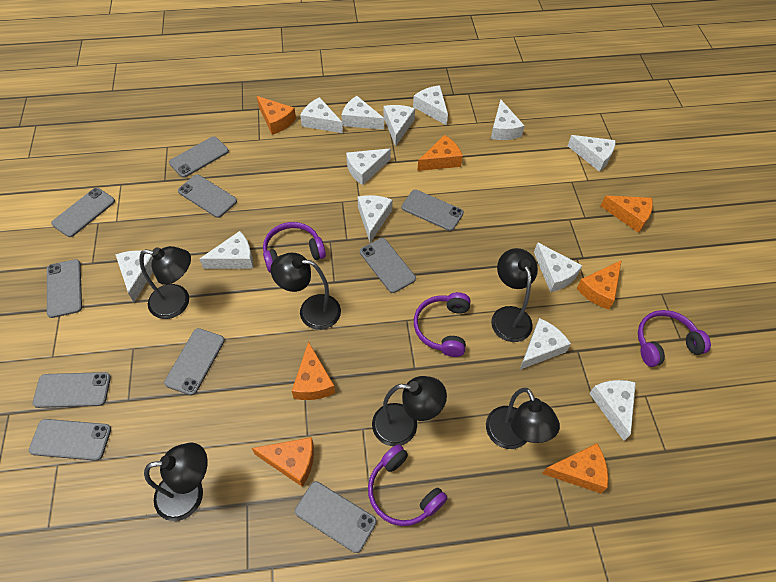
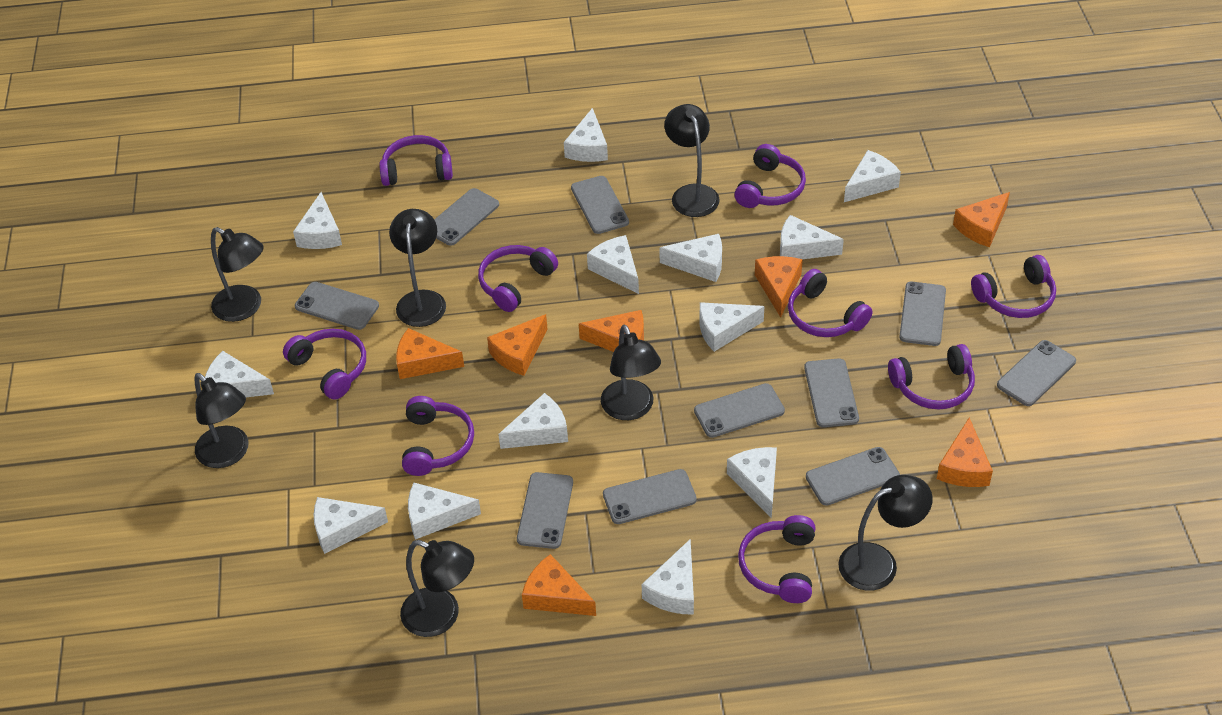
black lamp: 6 -> 7
purple headphones: 4 -> 9

